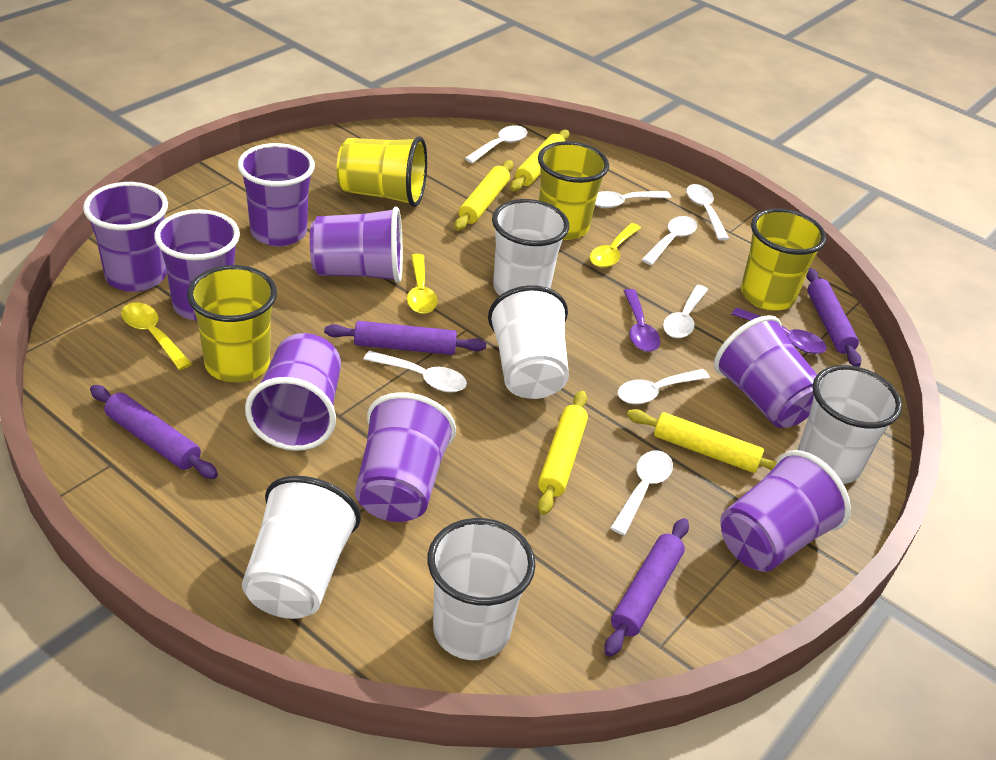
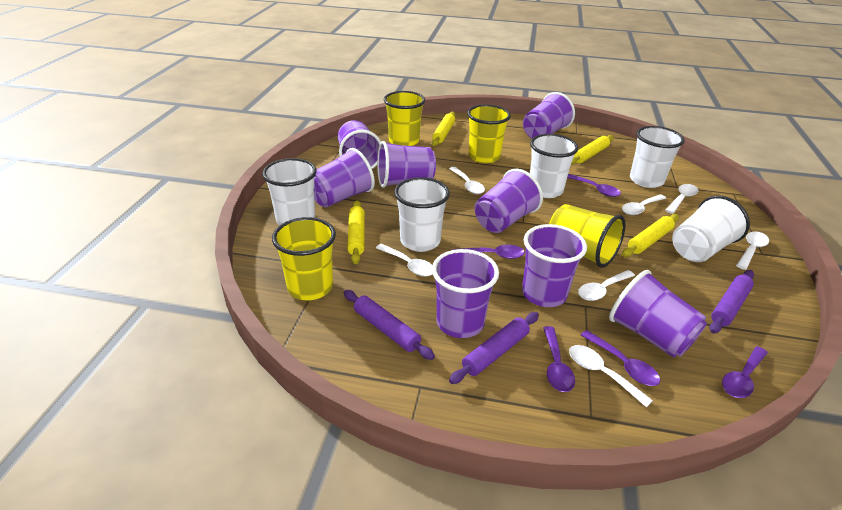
purple rolling pin: 4 -> 3
purple spoon: 2 -> 5
white spoon: 8 -> 7
yellow spoon: 3 -> 0

